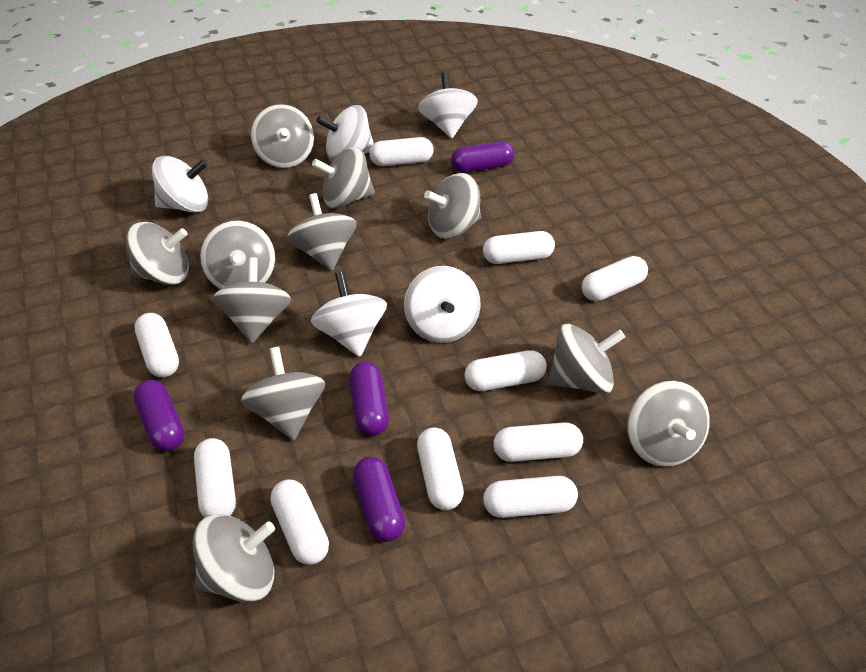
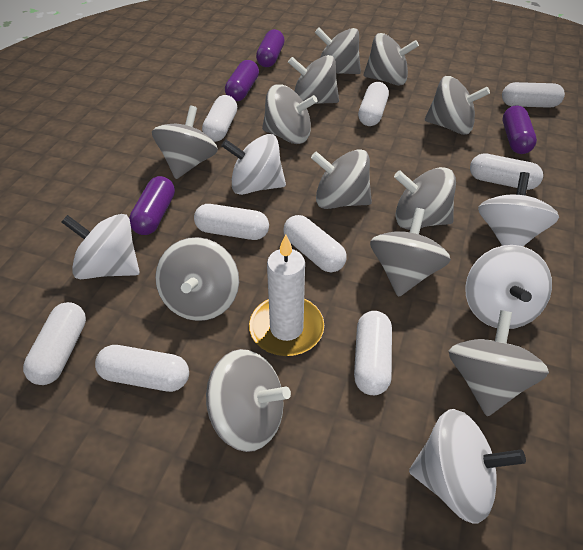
grey spinning top: 11 -> 12
white candle: 0 -> 1
white capsule: 10 -> 9

